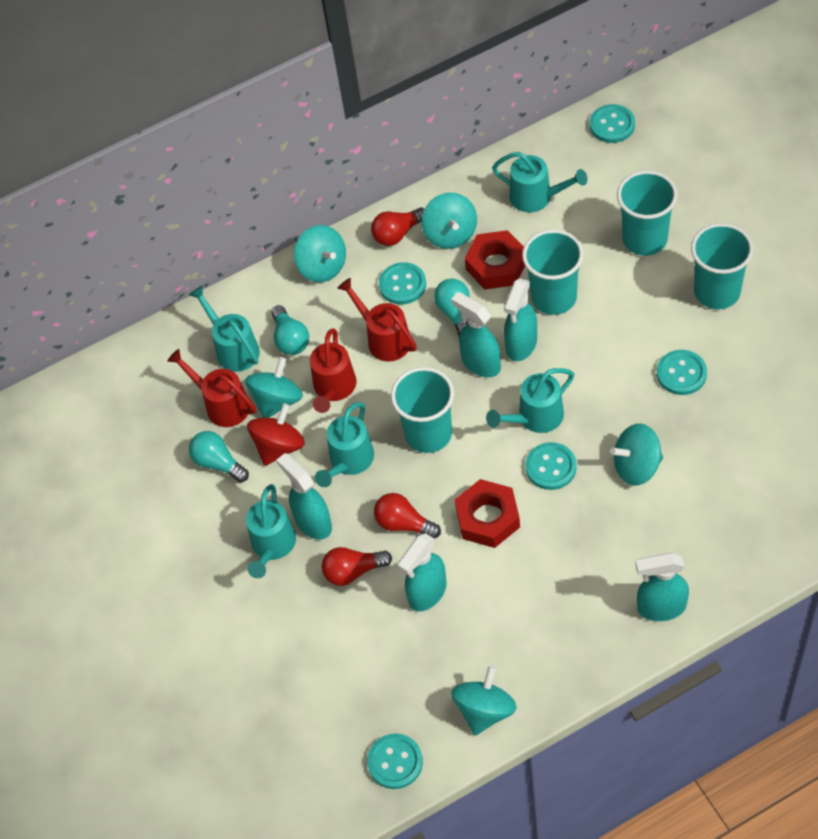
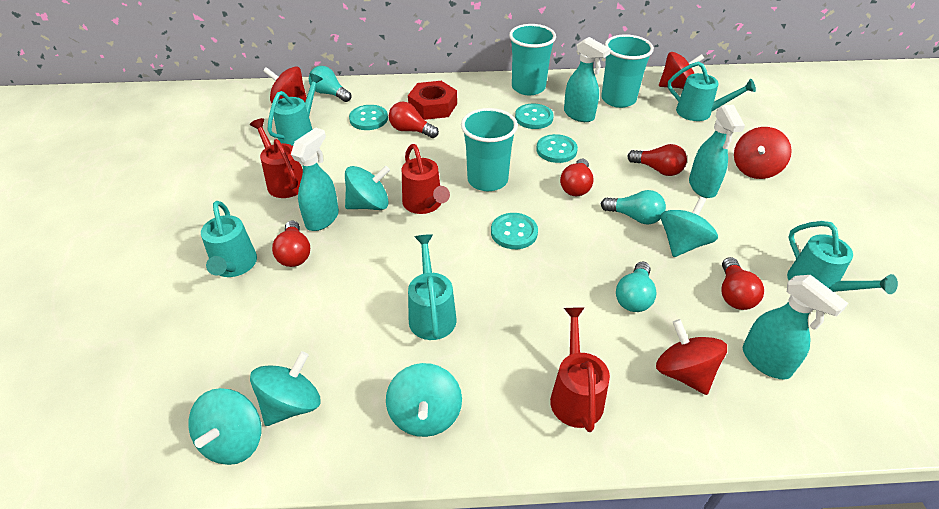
red light bulb: 3 -> 5
red nut: 2 -> 1
red spinning top: 1 -> 4
turquoise button: 5 -> 4
turquoise cup: 4 -> 3
turquoise spray bottle: 5 -> 4

